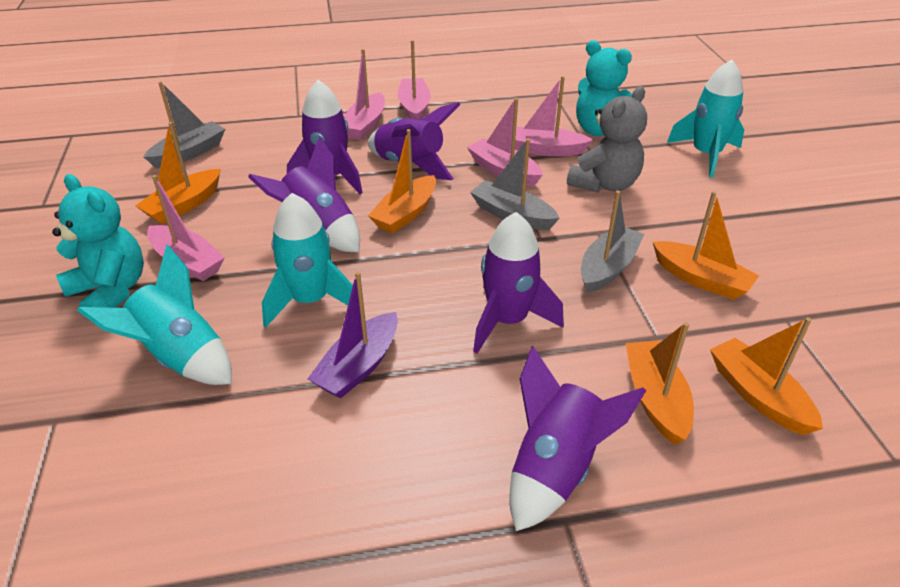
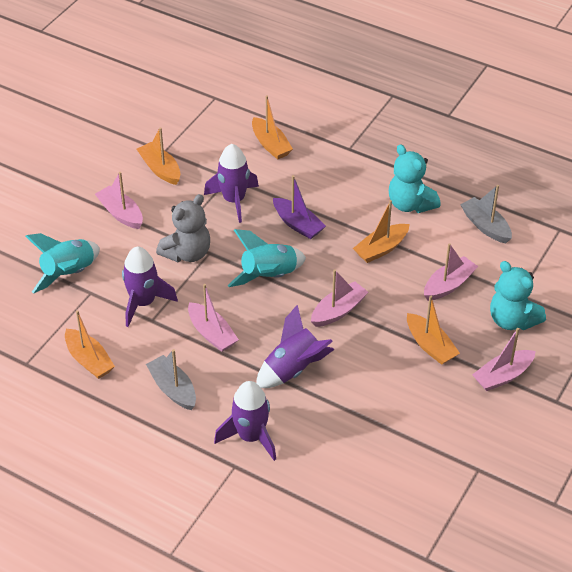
grey boat: 3 -> 2
purple rocket: 5 -> 4
turquoise rocket: 3 -> 2

